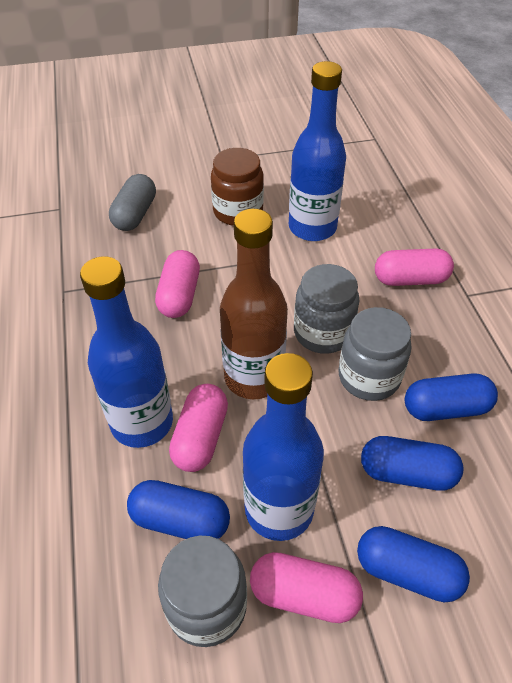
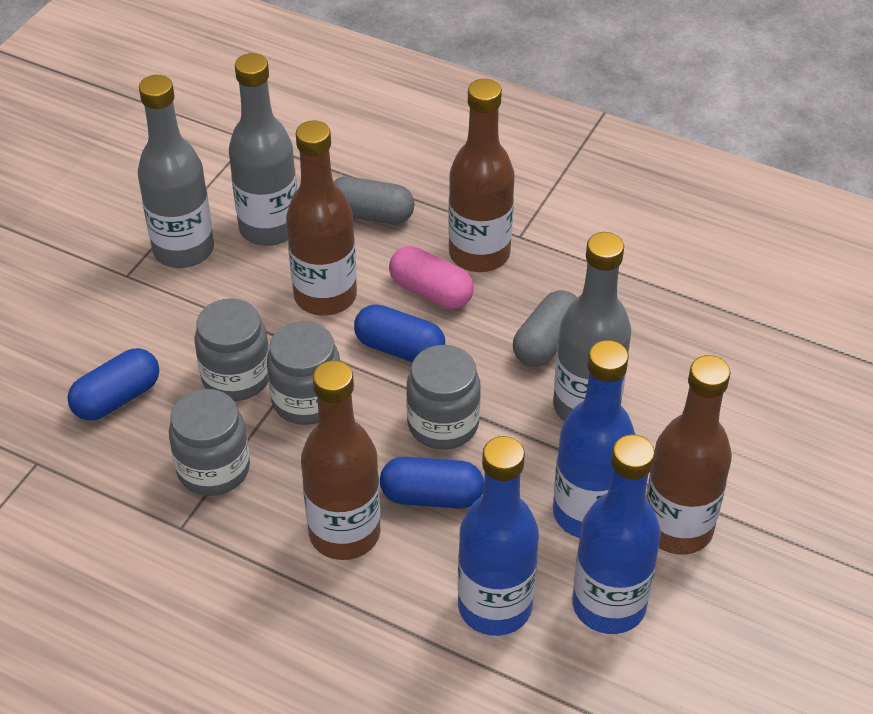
blue capsule: 4 -> 3
brown bottle: 1 -> 4
brown jar: 1 -> 0
grey bottle: 0 -> 3
grey capsule: 1 -> 2
grey jar: 3 -> 4
pink capsule: 4 -> 1

